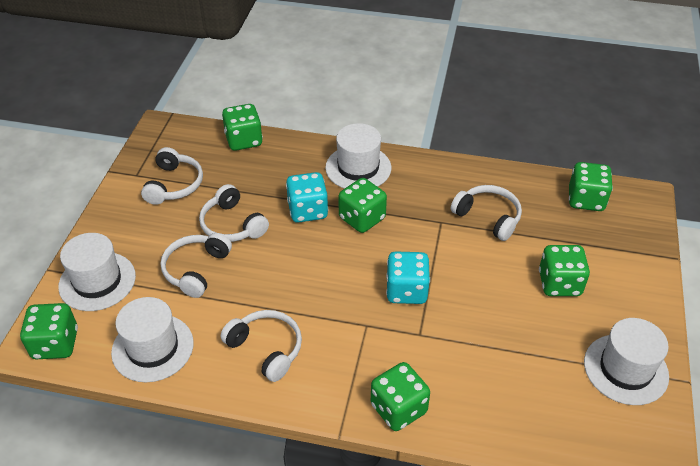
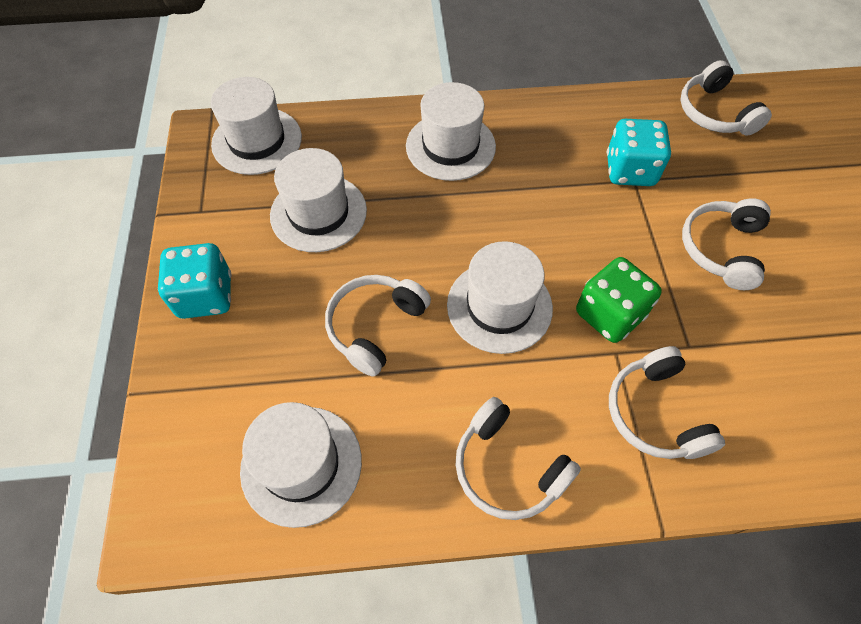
green dice: 6 -> 1
white hat: 4 -> 5

